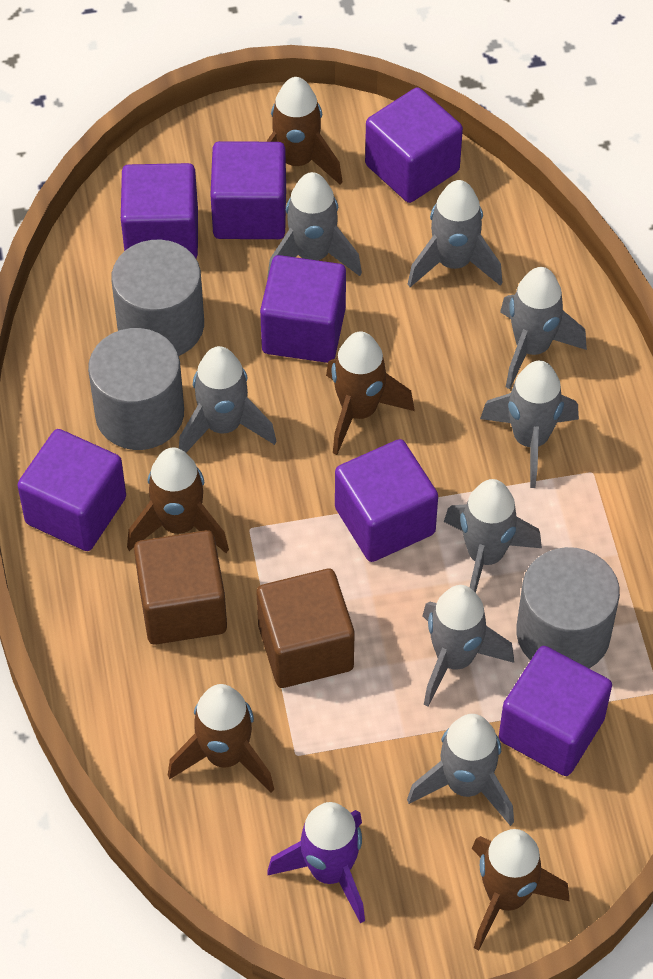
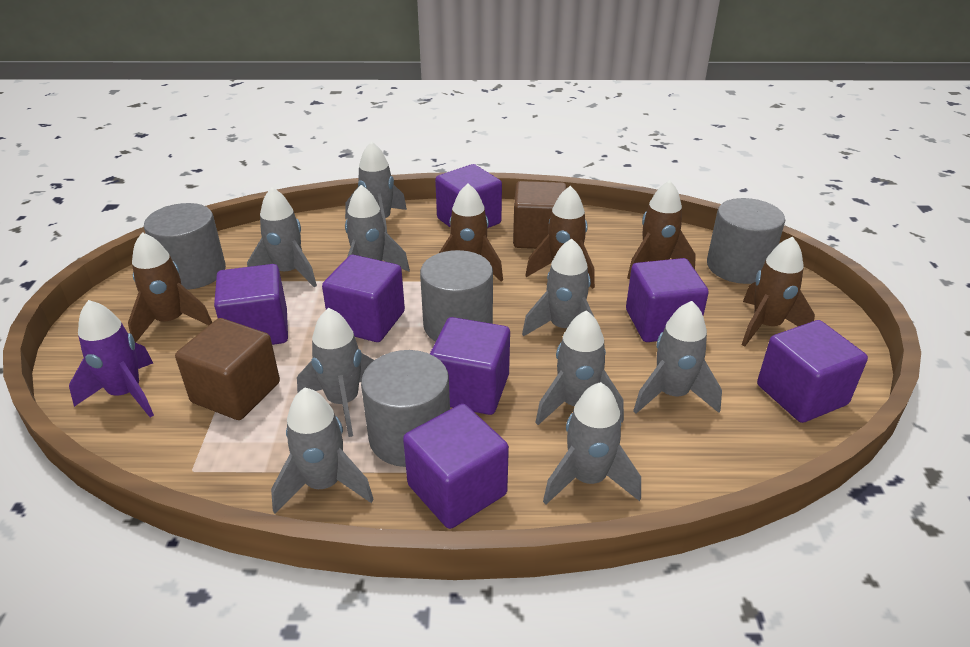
grey cylinder: 3 -> 4
grey rocket: 8 -> 9

